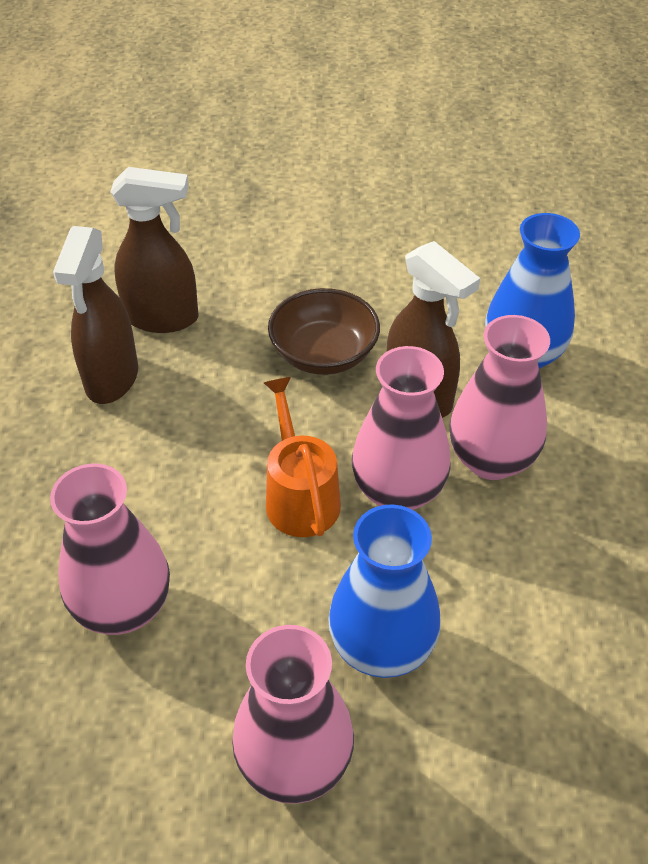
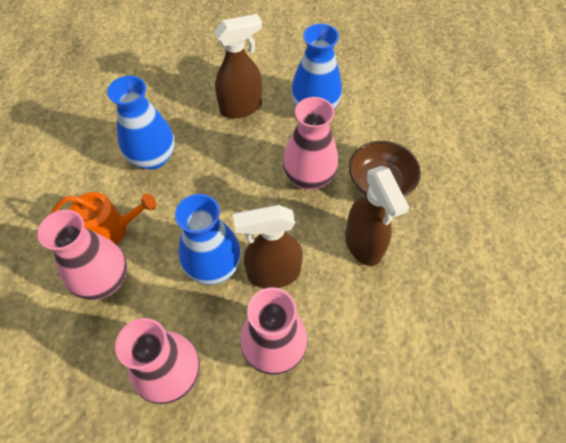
blue vase: 2 -> 3

